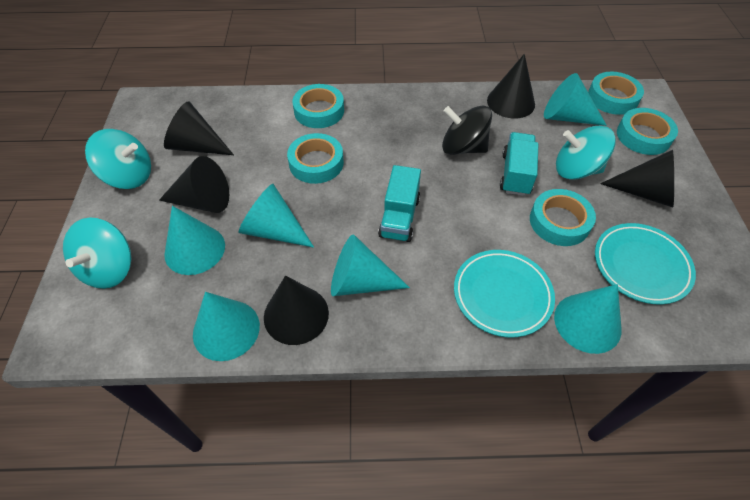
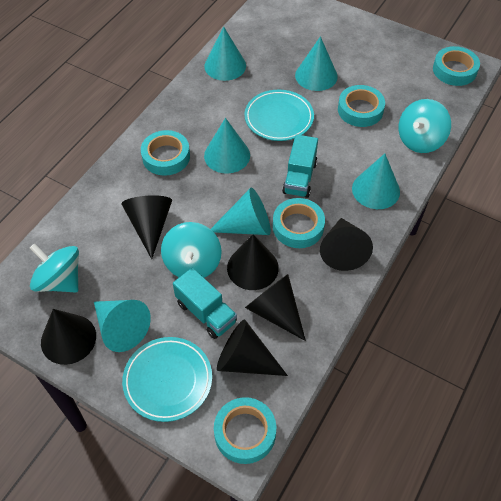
black cone: 5 -> 6
black spinning top: 1 -> 0

